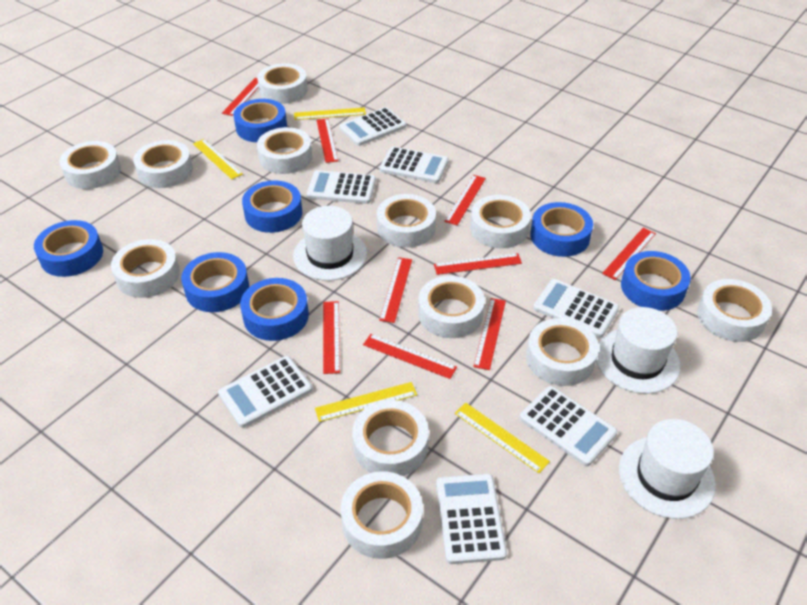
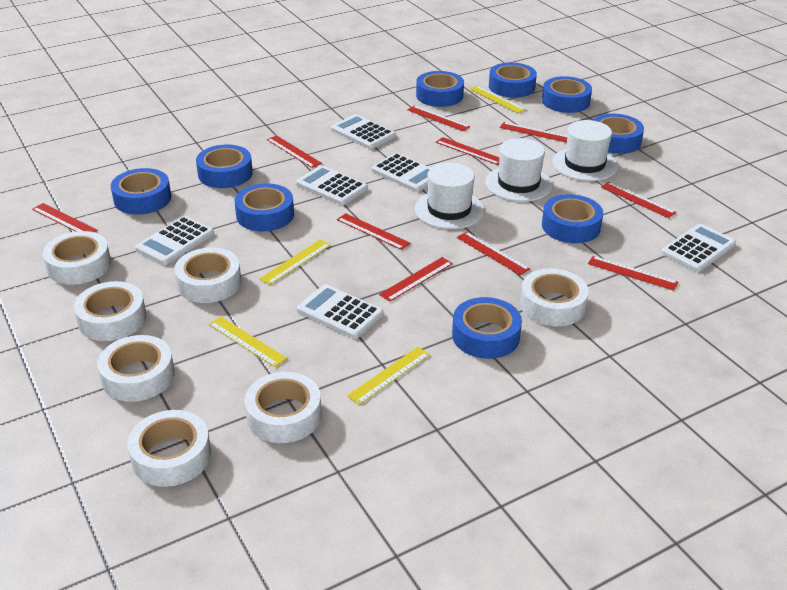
blue tape: 7 -> 9
red ruler: 9 -> 10
white calculator: 7 -> 6
white tape: 12 -> 7

